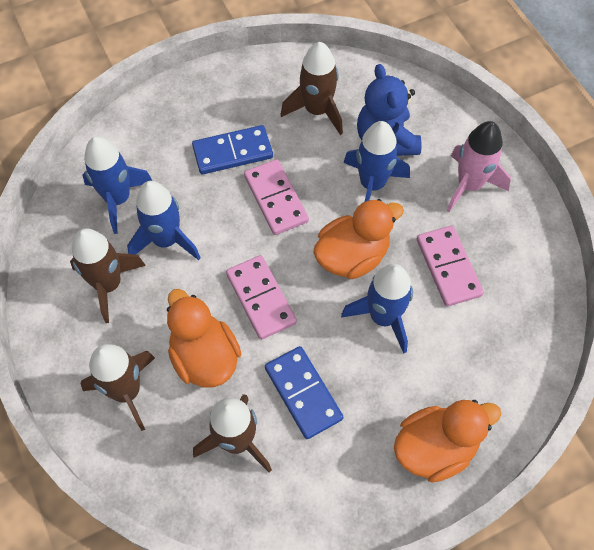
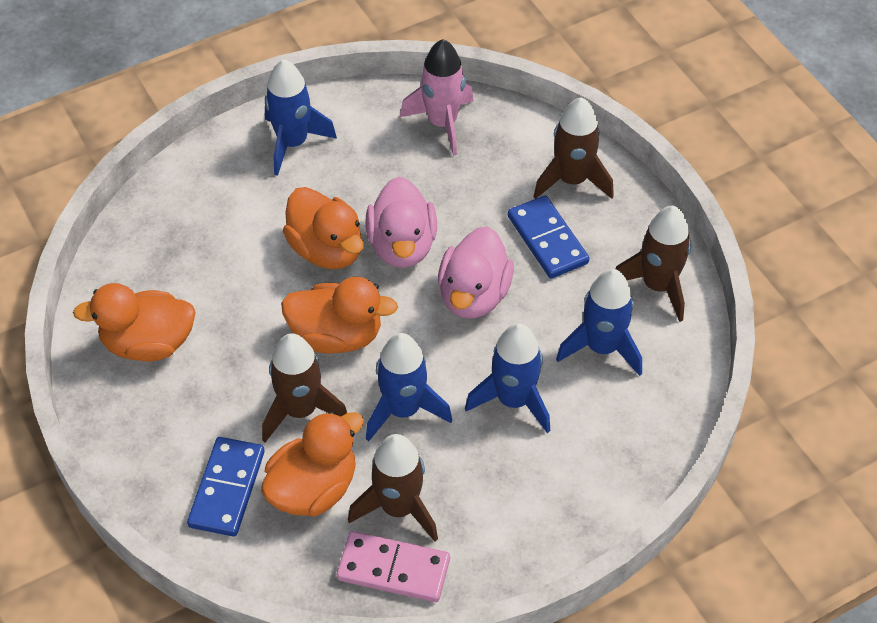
blue teddy bear: 1 -> 0
orange duck: 3 -> 4
pink domino: 3 -> 1
pink duck: 0 -> 2

